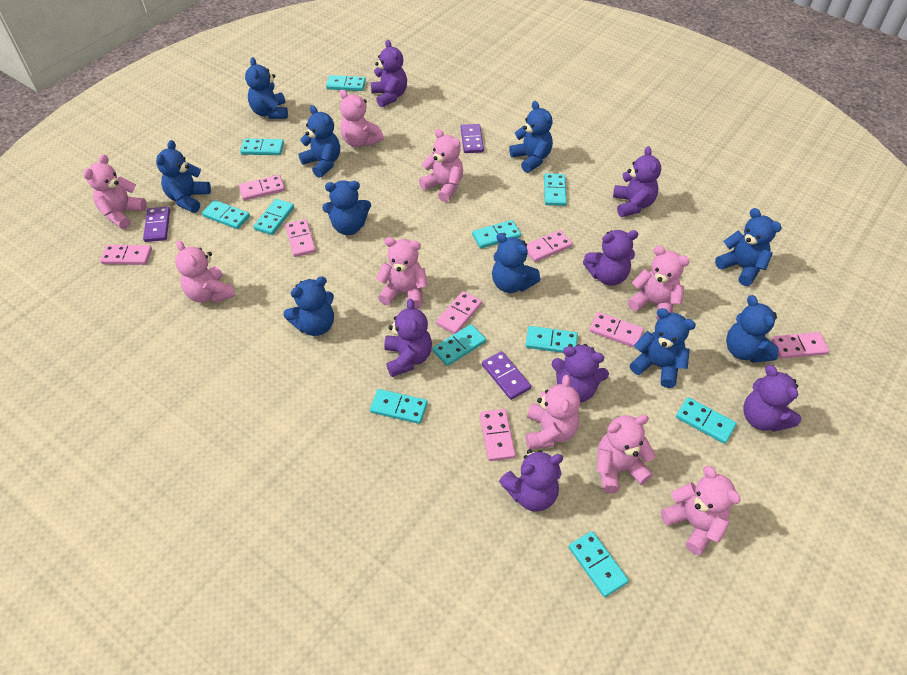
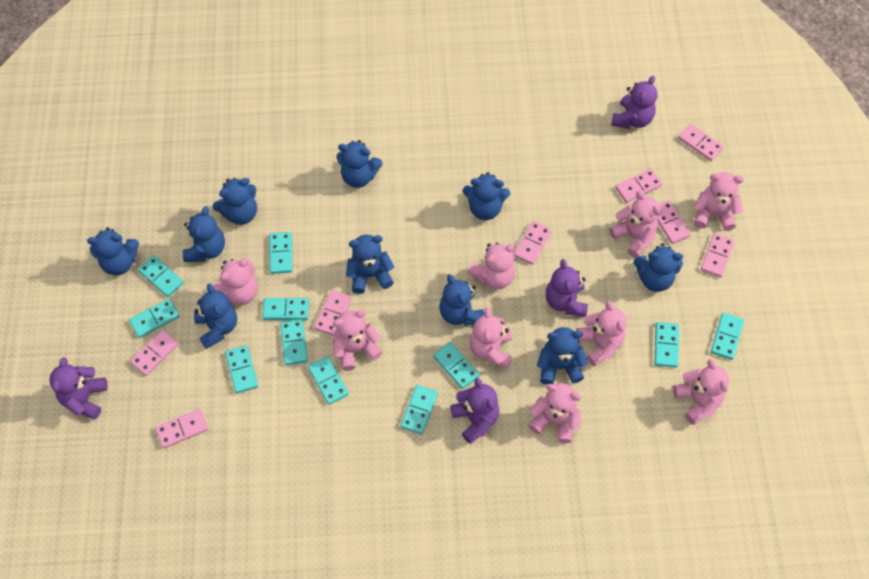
purple domino: 3 -> 0
purple teddy bear: 7 -> 4

